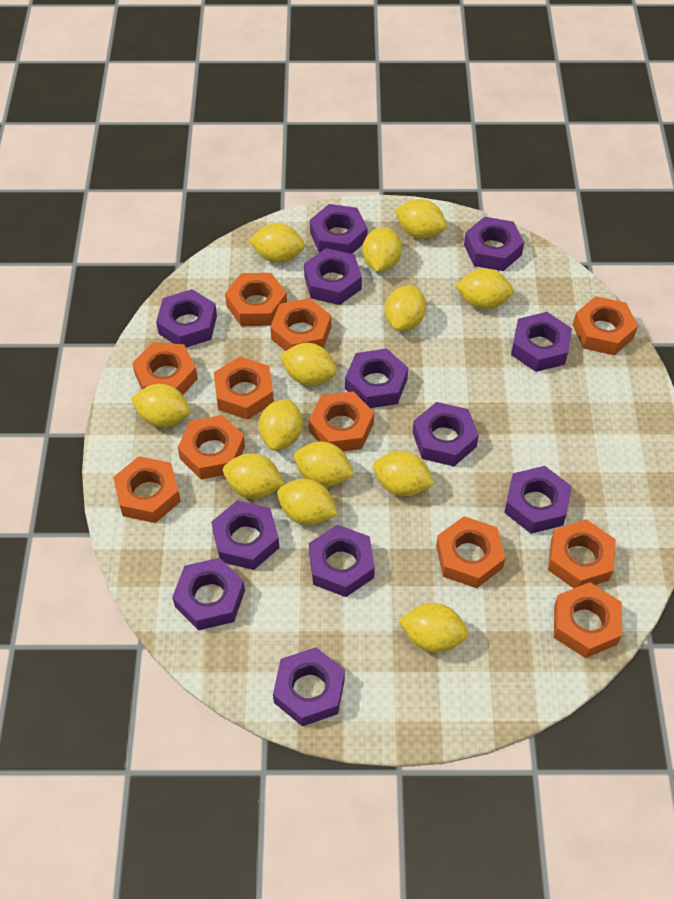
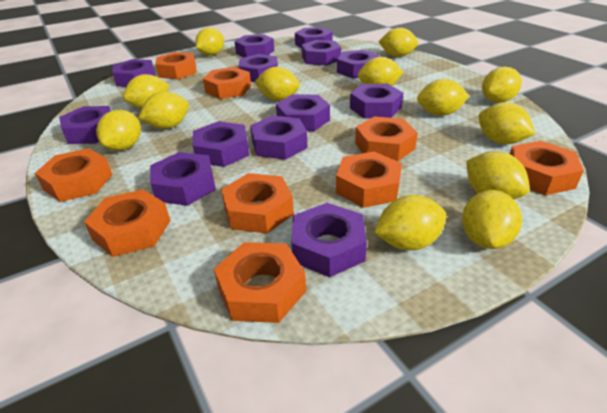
orange nut: 11 -> 9
purple nut: 12 -> 13

